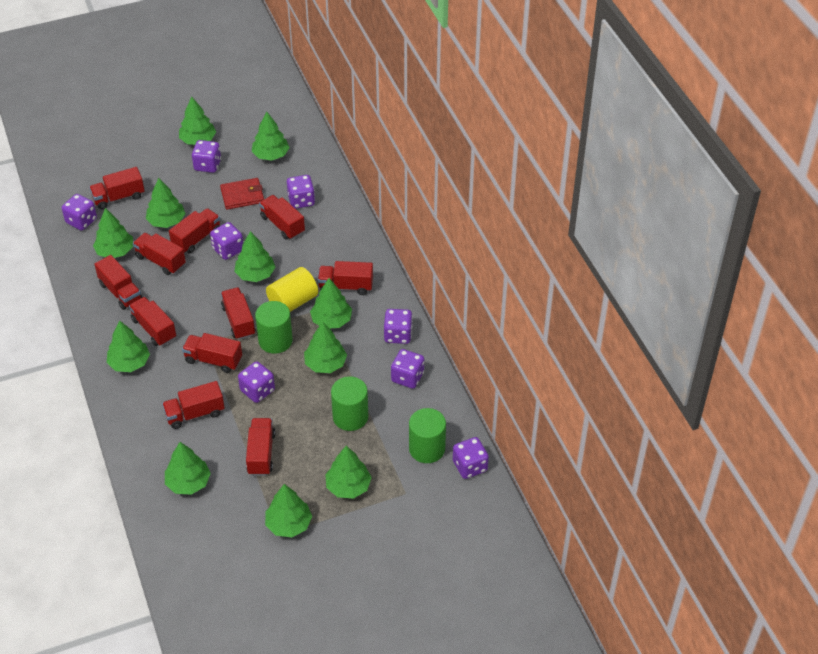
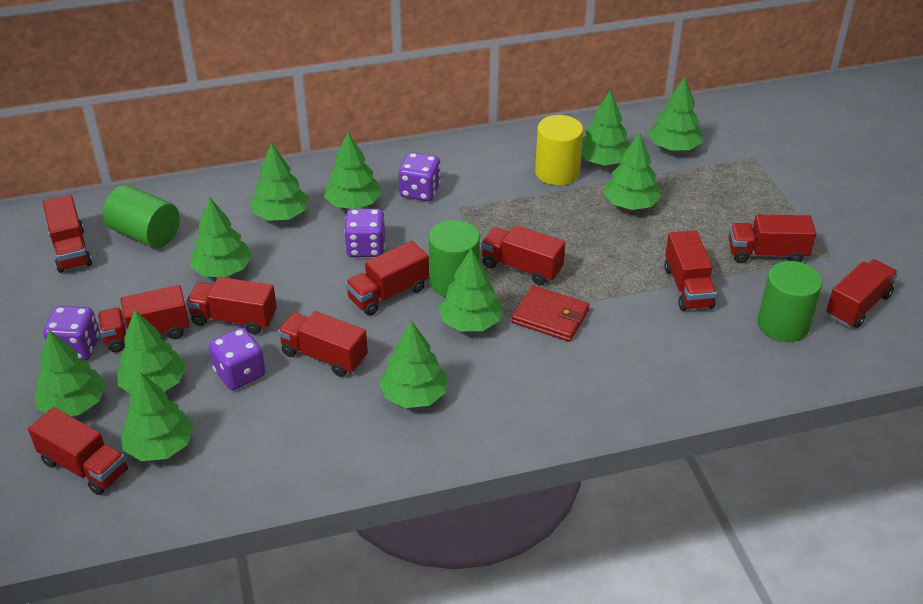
purple dice: 8 -> 4
red truck: 11 -> 10

